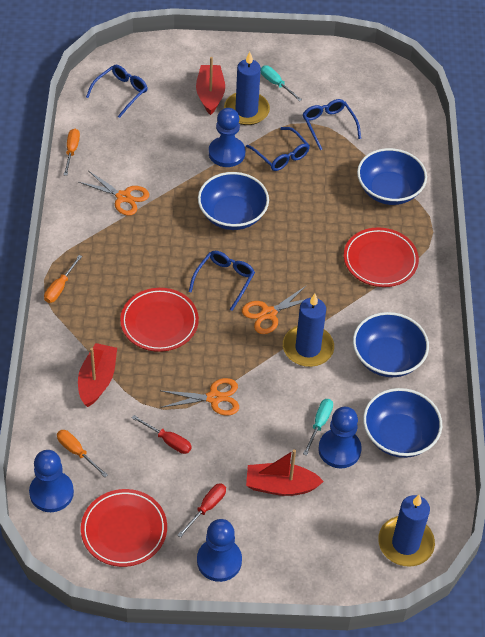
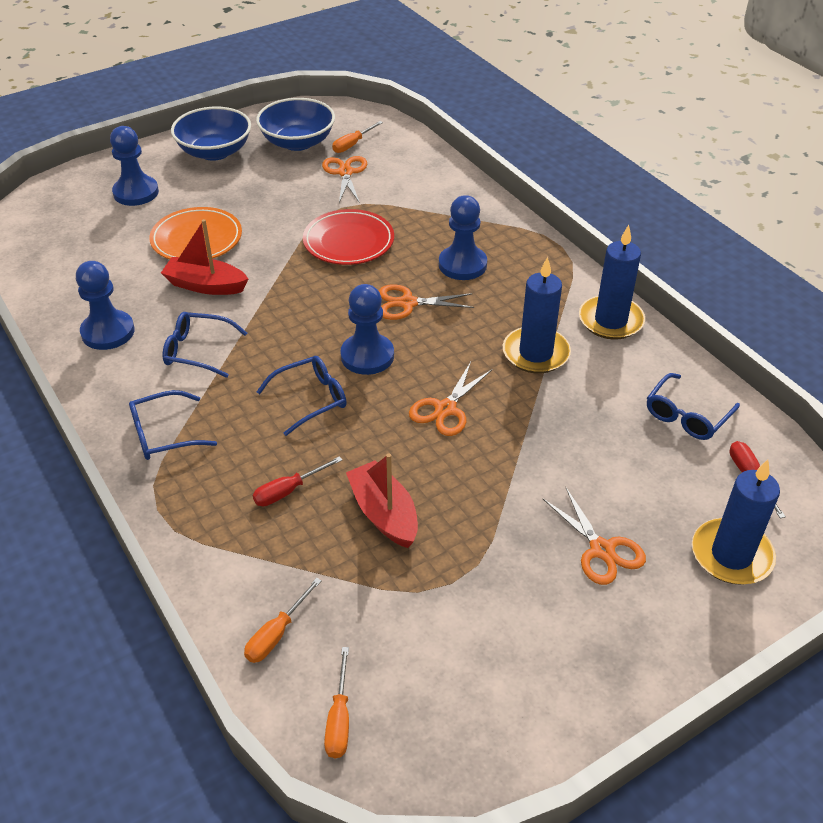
blue bowl: 4 -> 2
orange plate: 0 -> 1
orange scissors: 3 -> 4
red boat: 3 -> 2
red plate: 3 -> 1
turquoise screwdriver: 2 -> 0

